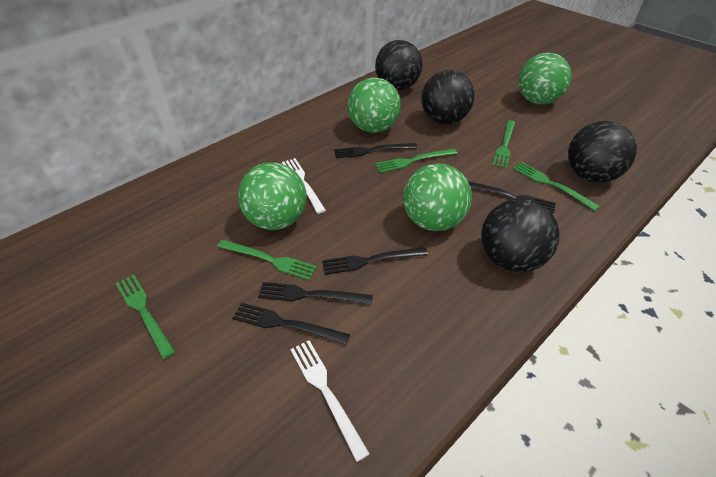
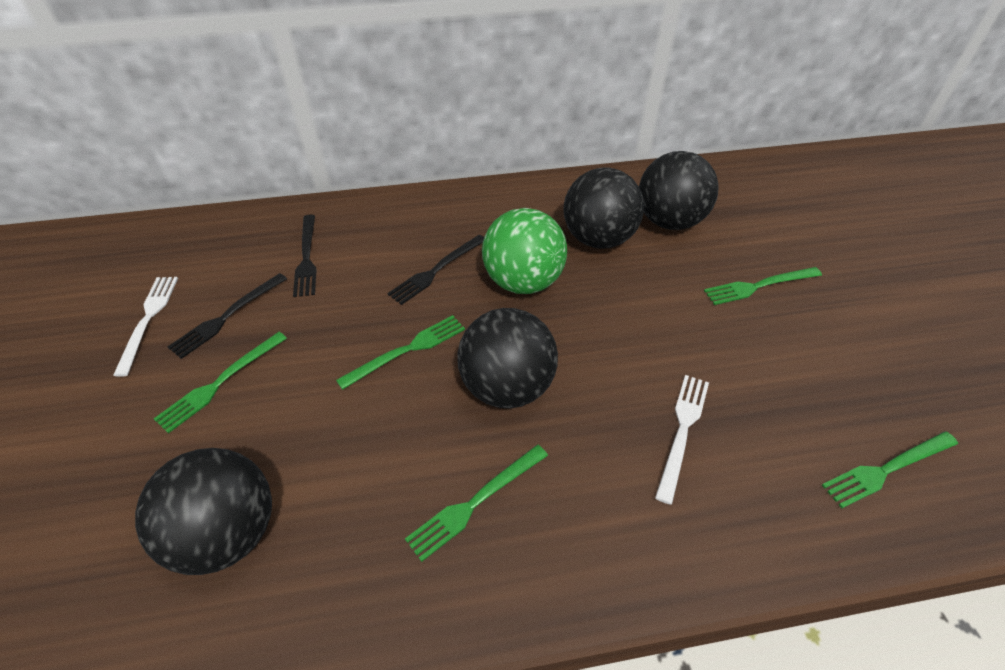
black fork: 5 -> 3
green ball: 4 -> 1

